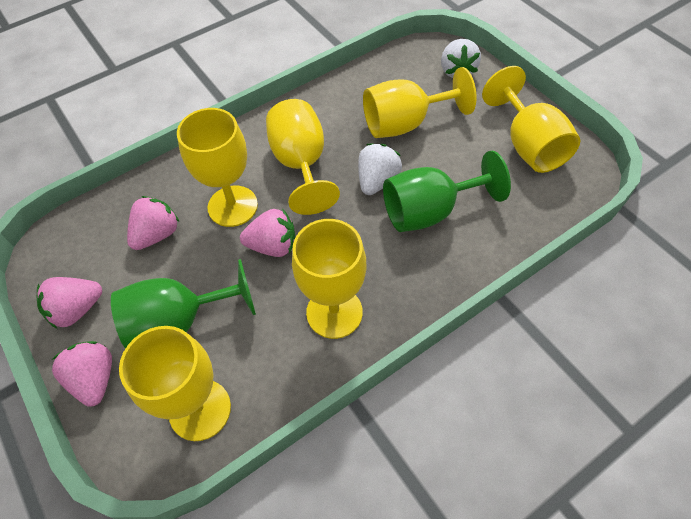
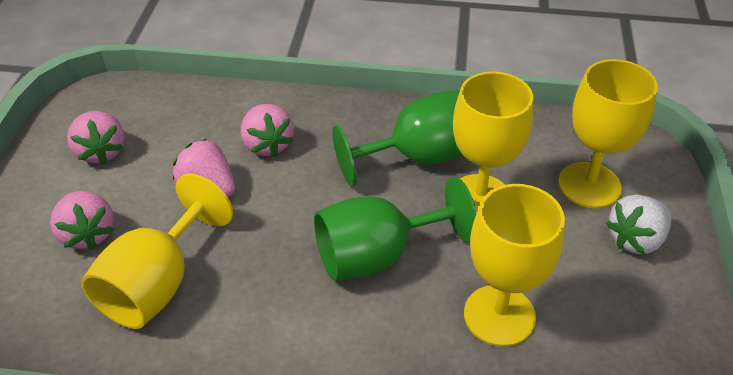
white strawberry: 2 -> 1
yellow goblet: 6 -> 4

